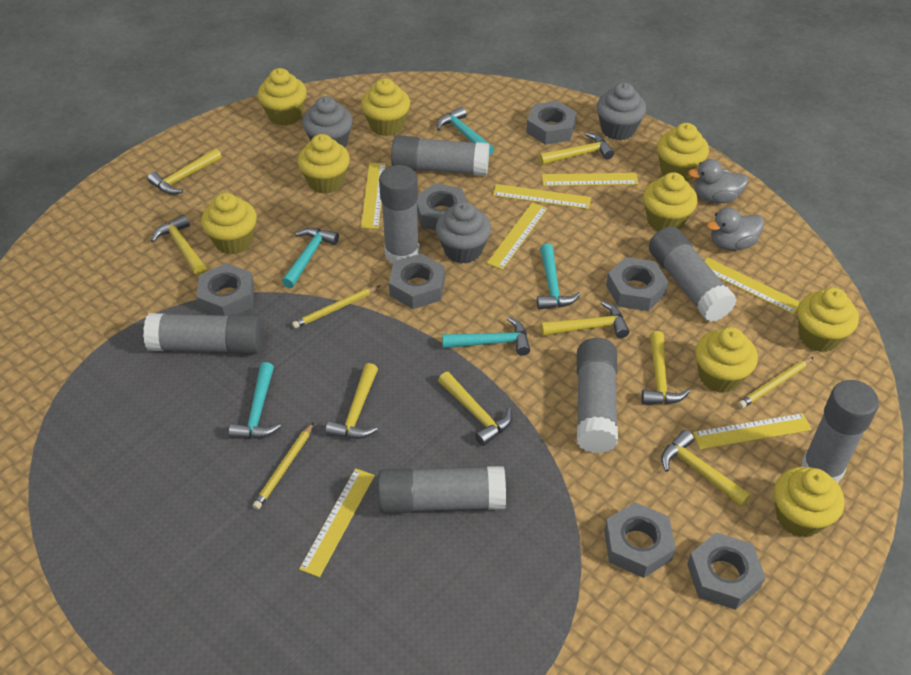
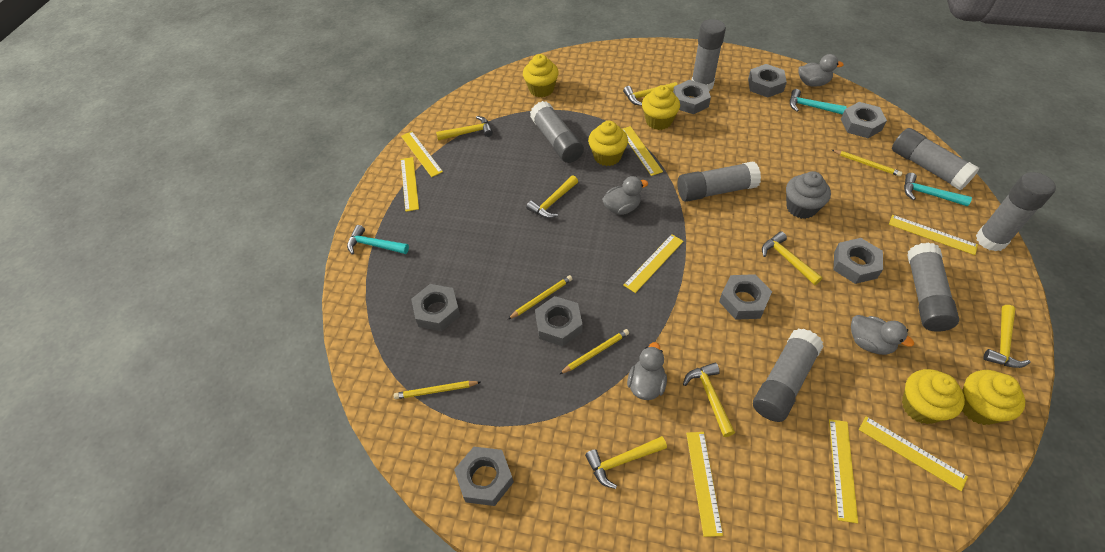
grey cupcake: 3 -> 1
grey duck: 2 -> 4
grey nut: 7 -> 8
turquoise hammer: 5 -> 3
yellow cupcake: 9 -> 5
yellow hammer: 8 -> 7
yellow pencil: 3 -> 4
yellow ruler: 7 -> 8

